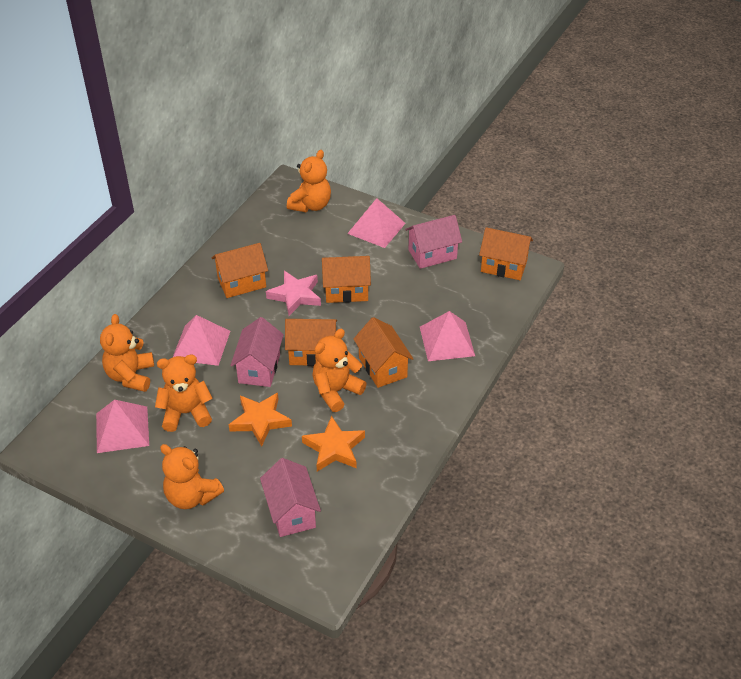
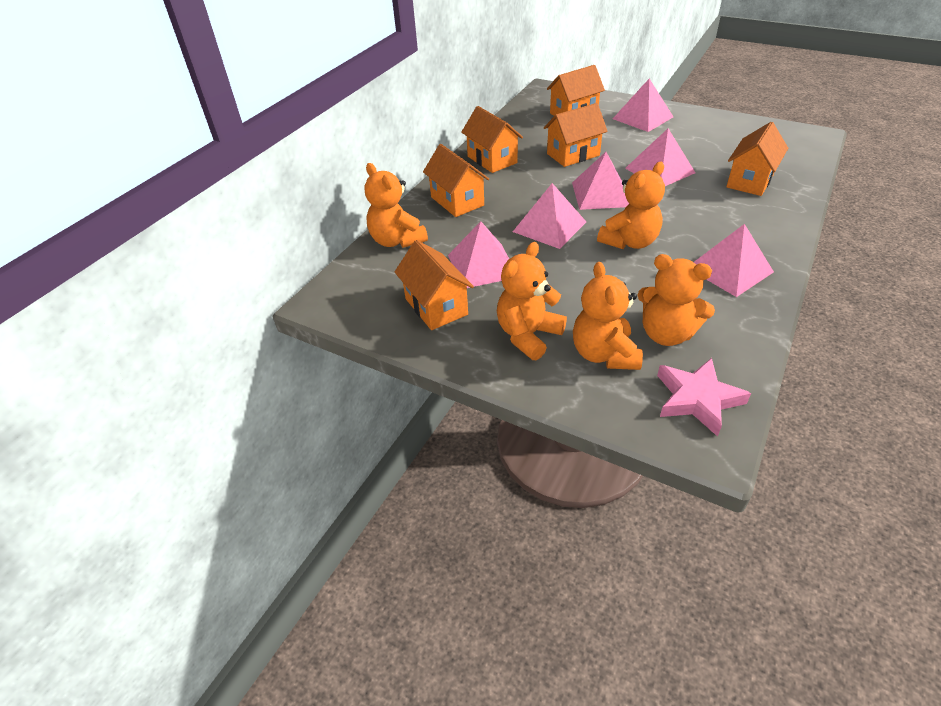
orange house: 5 -> 6
orange star: 2 -> 0
pink house: 3 -> 0
pink pyramid: 4 -> 6

